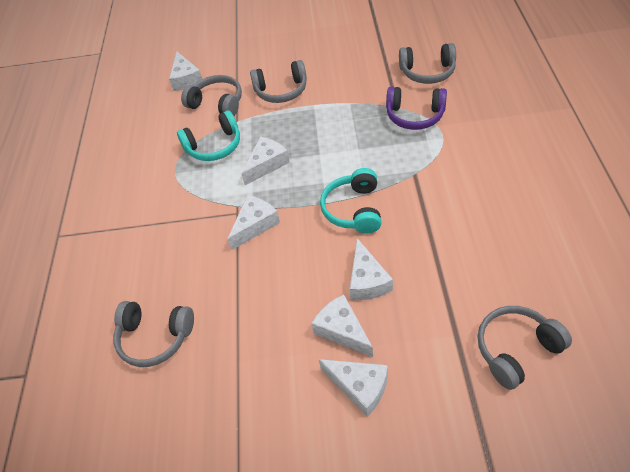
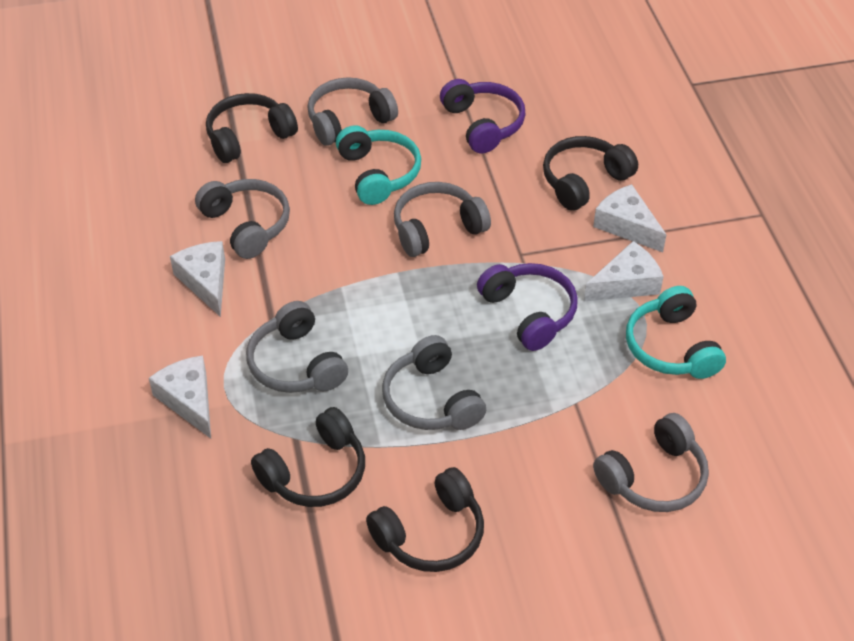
black headphones: 0 -> 4
grey headphones: 5 -> 6
purple headphones: 1 -> 2
white cheese: 6 -> 4

